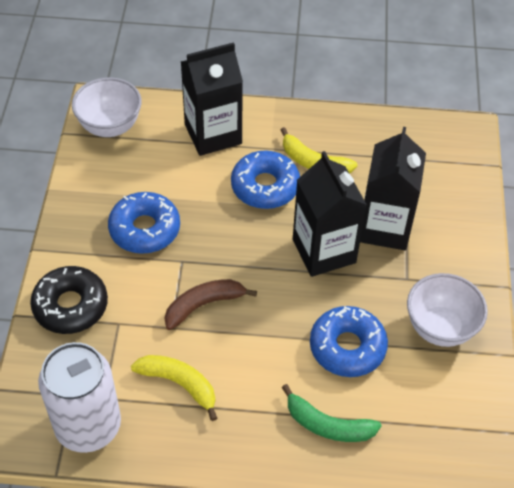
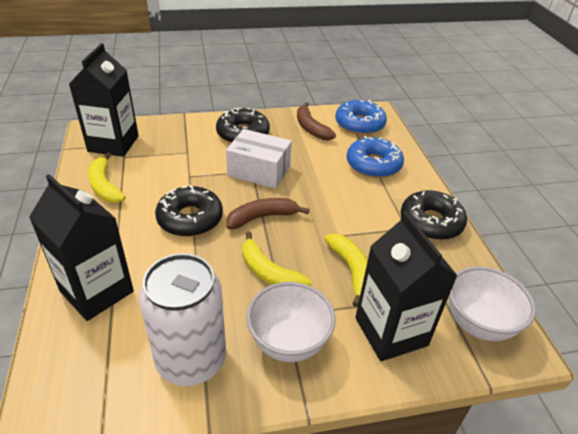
black donut: 1 -> 3
blue donut: 3 -> 2
brown banana: 1 -> 2
green banana: 1 -> 0
white box: 0 -> 1
yellow banana: 2 -> 3

